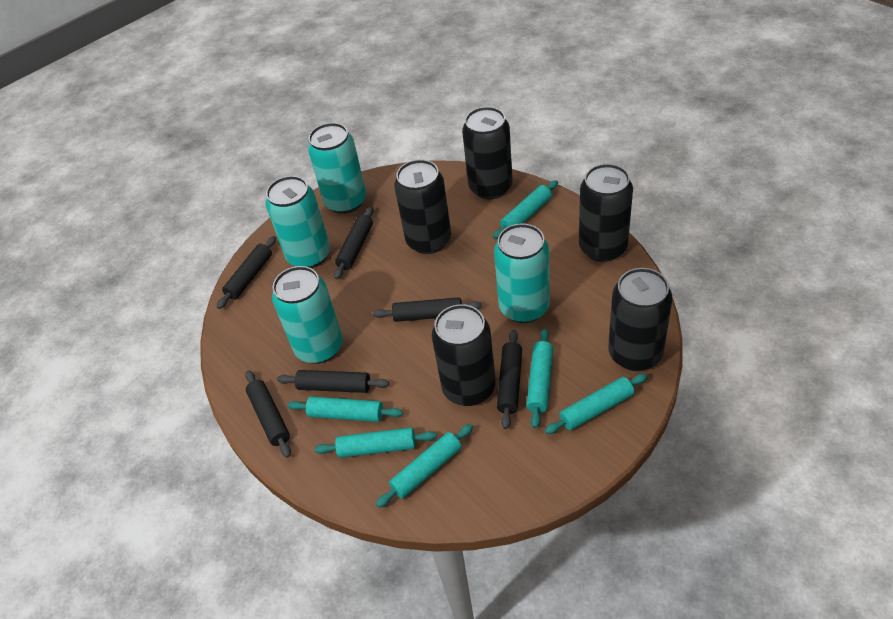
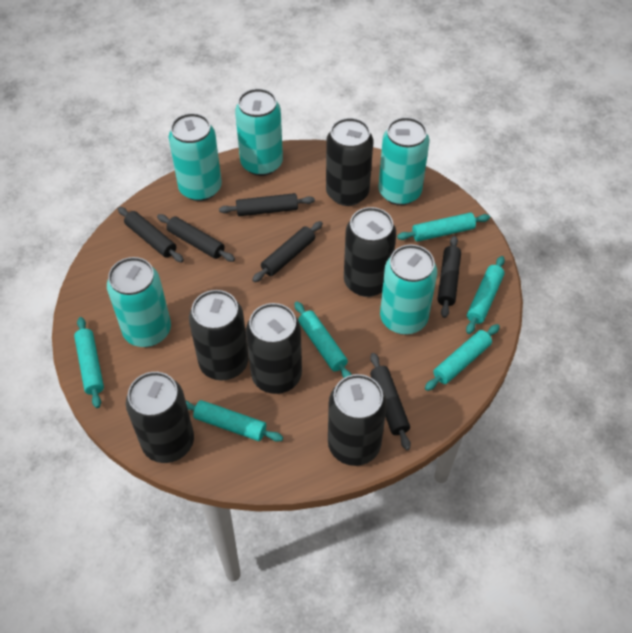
black can: 5 -> 6
turquoise can: 4 -> 5

